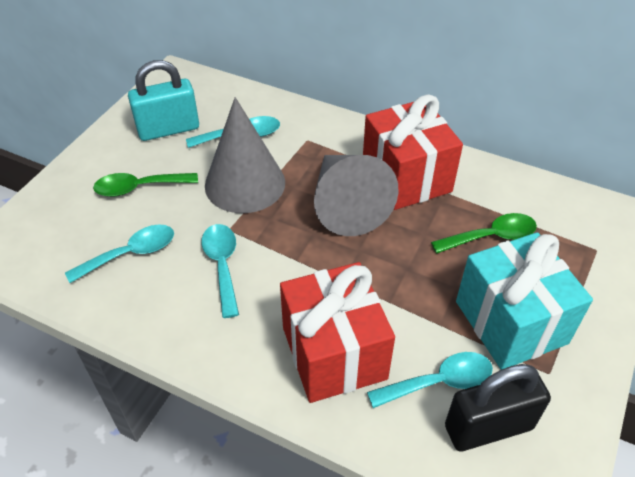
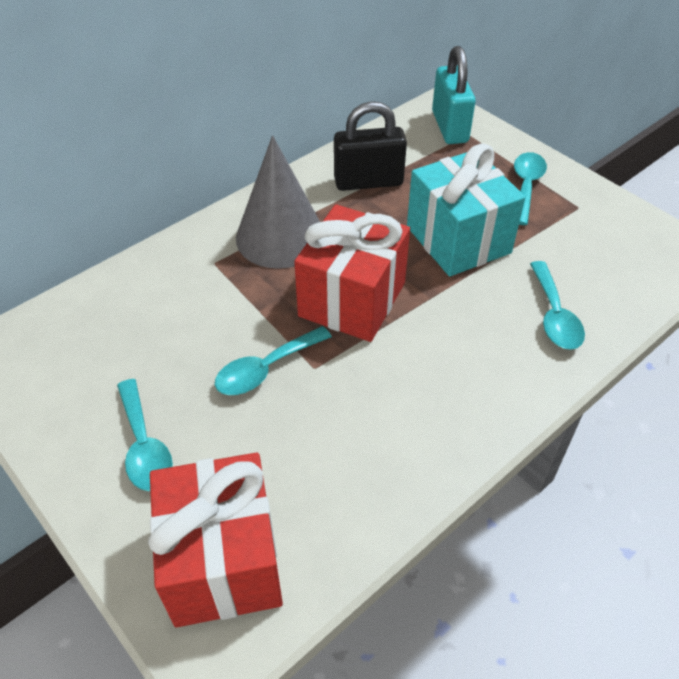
green spoon: 2 -> 0
grey cone: 2 -> 1

